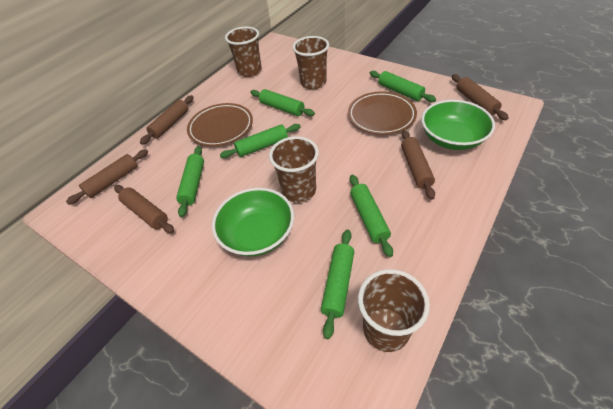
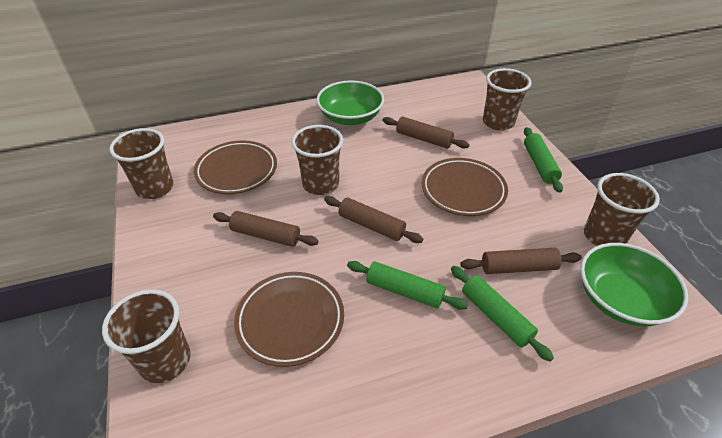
brown cup: 4 -> 5
brown plate: 2 -> 3
brown rolling pin: 5 -> 4
green rolling pin: 6 -> 3

